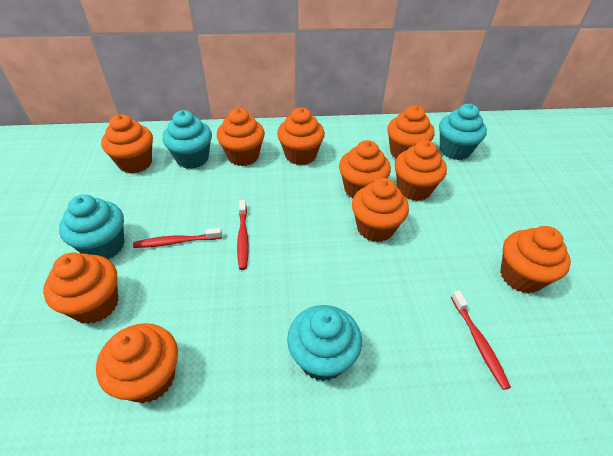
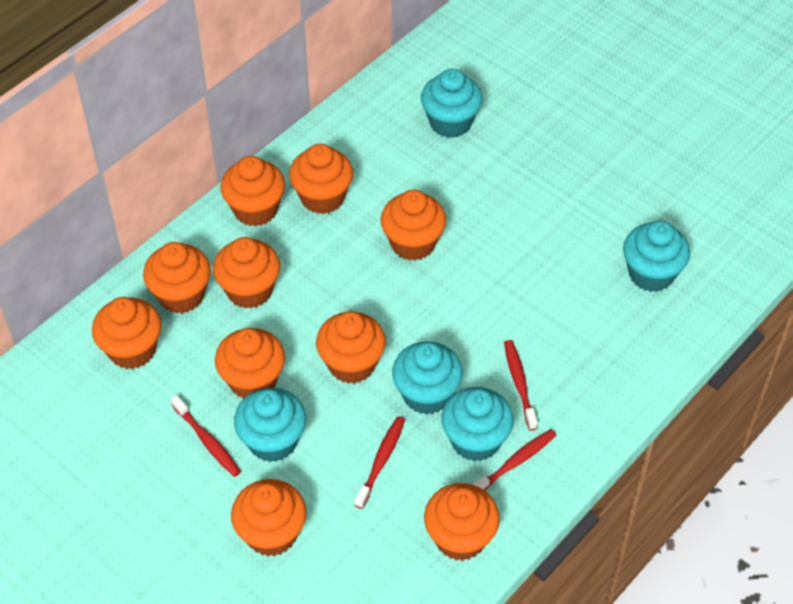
red toothbrush: 3 -> 4
turquoise cupcake: 4 -> 5

